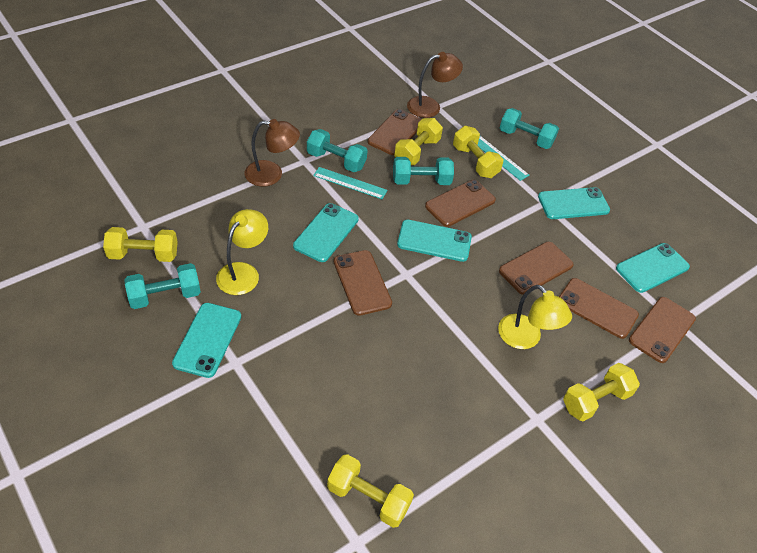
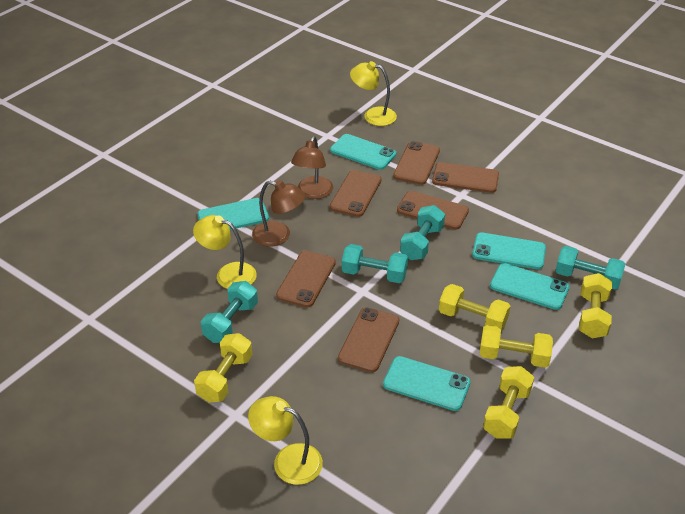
turquoise ruler: 2 -> 0
yellow lamp: 2 -> 3

